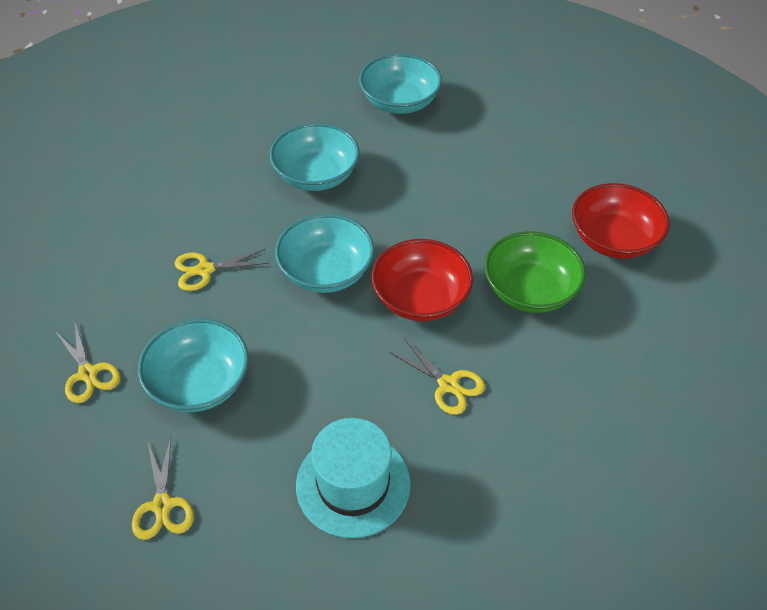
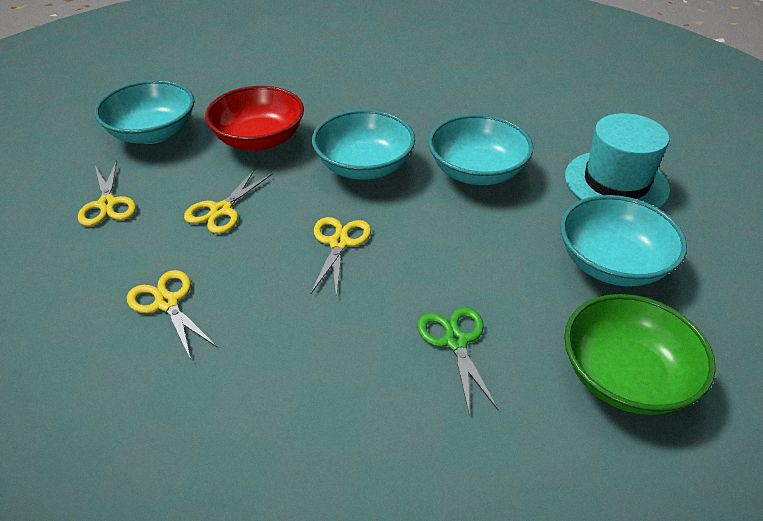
green scissors: 0 -> 1
red bowl: 2 -> 1

